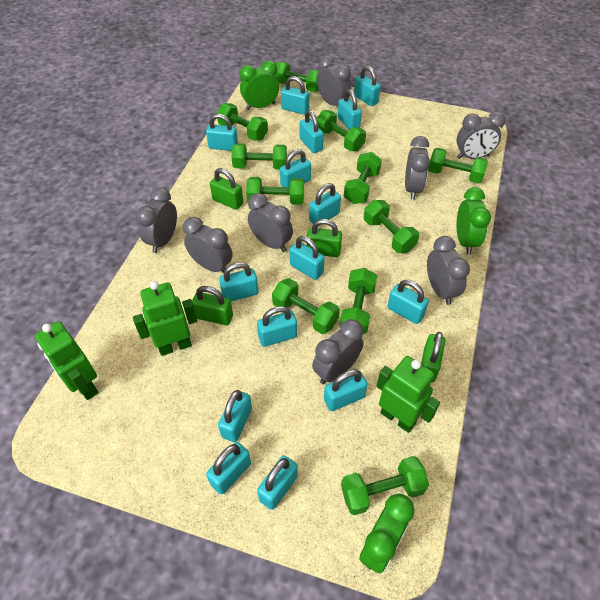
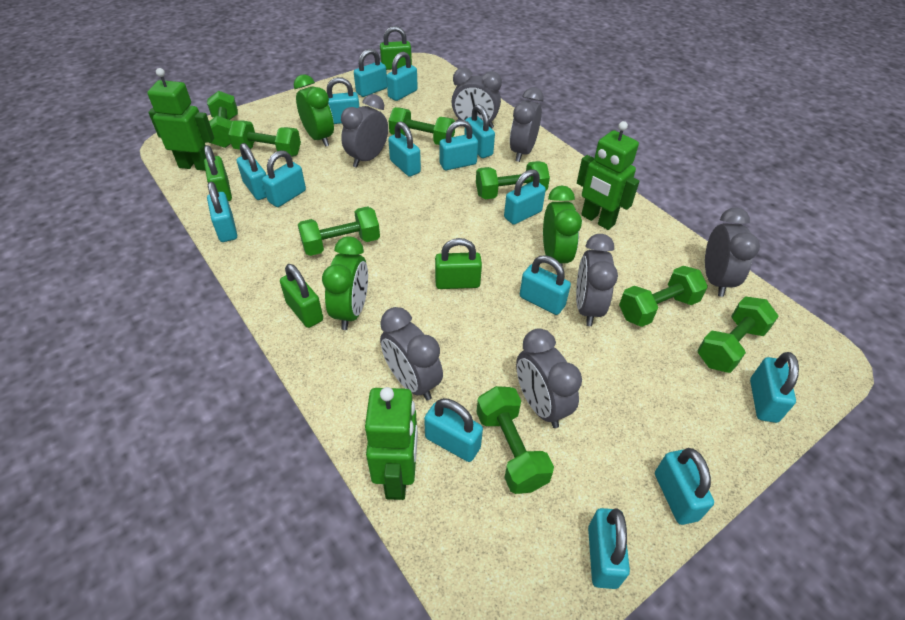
green dumbbell: 11 -> 8
grey clock: 8 -> 7

